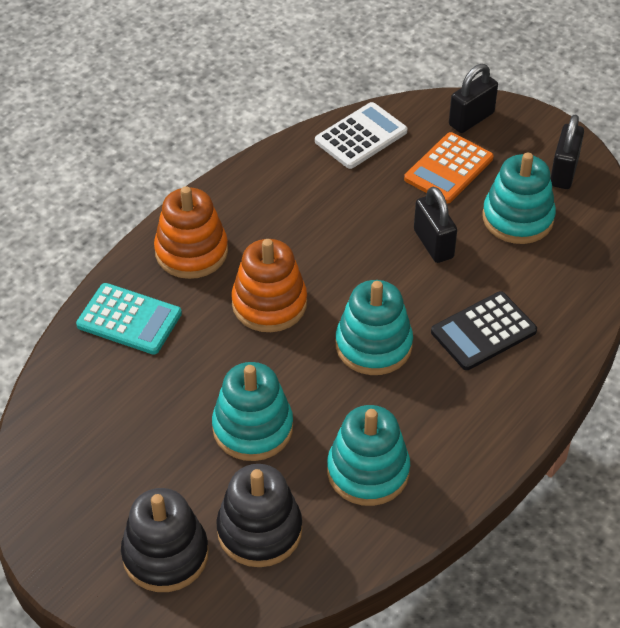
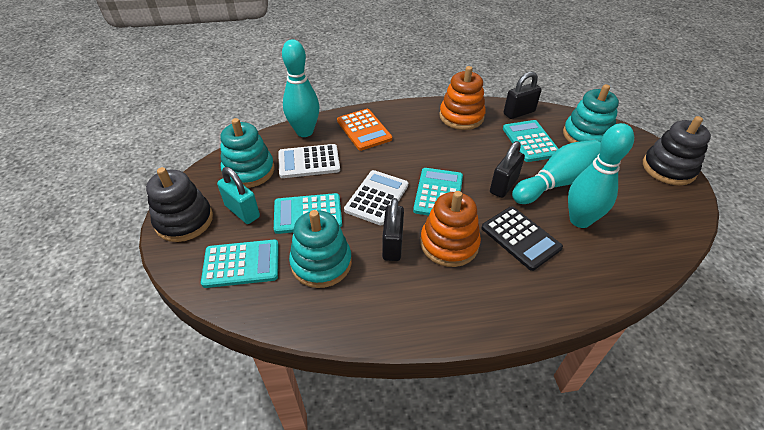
turquoise bowling pin: 0 -> 3
turquoise calculator: 1 -> 4
turquoise padlock: 0 -> 1
turquoise stacking toy: 4 -> 3
white calculator: 1 -> 2

